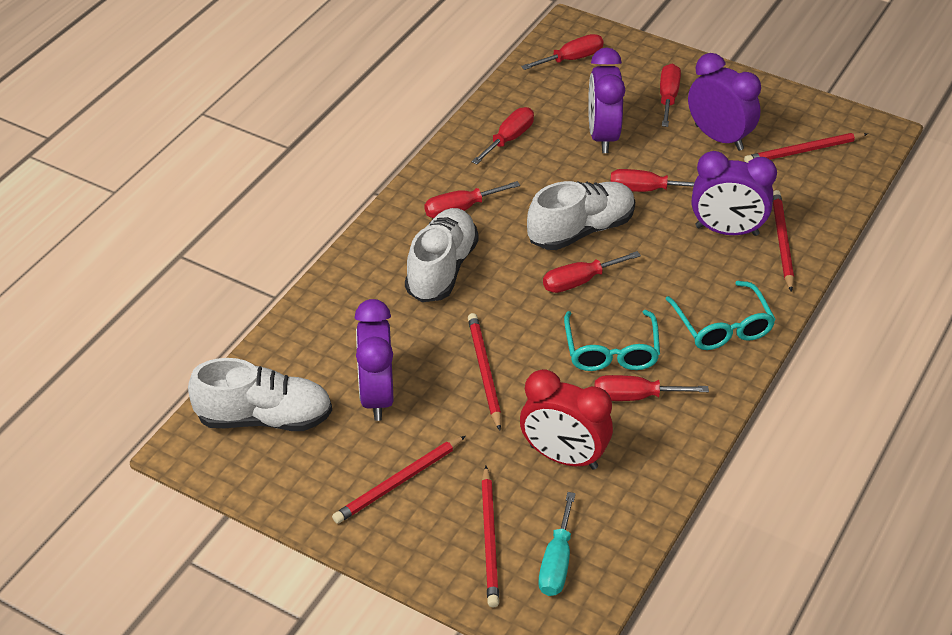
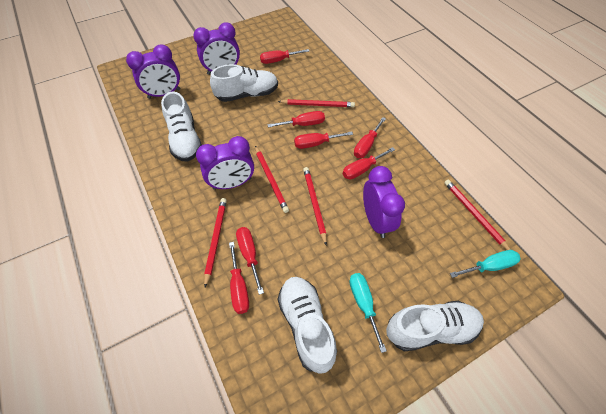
red clock: 1 -> 0
turquoise glasses: 2 -> 0
turquoise screwdriver: 1 -> 2
white shoe: 3 -> 4

